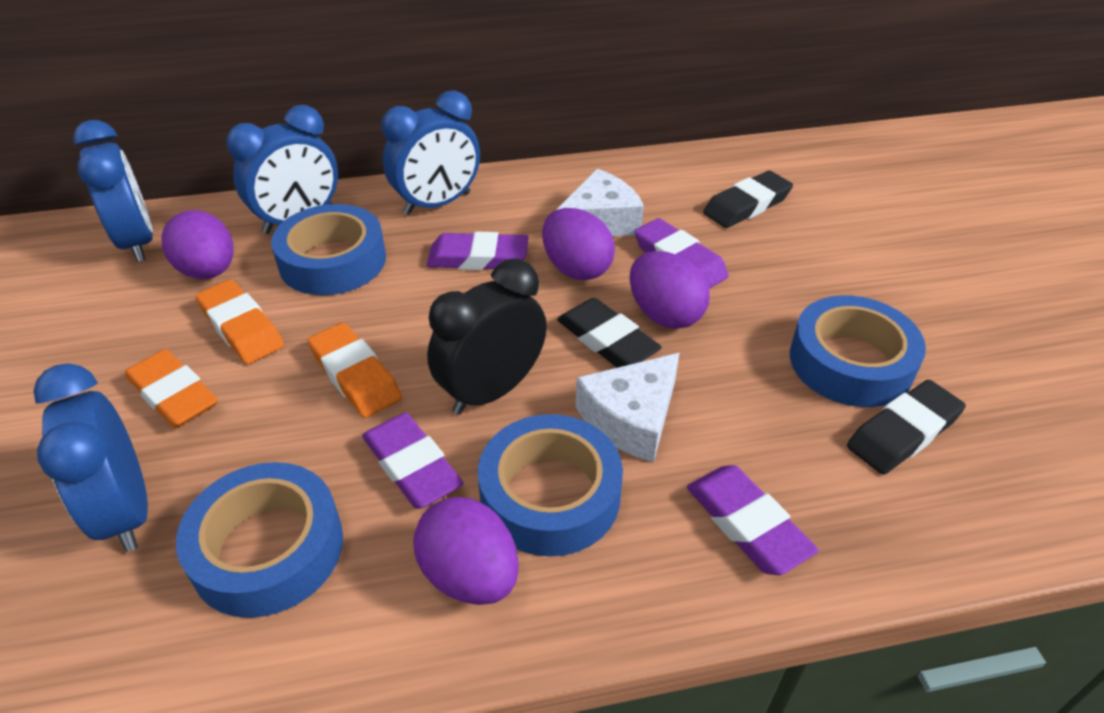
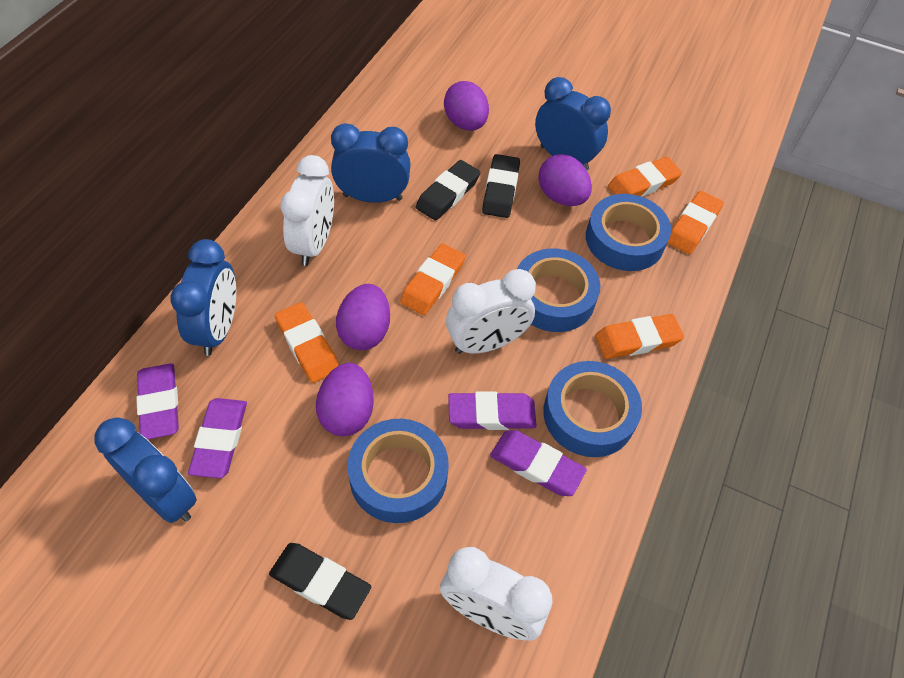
black clock: 1 -> 0
orange eraser: 3 -> 5
white cheese: 2 -> 0
white clock: 0 -> 3

